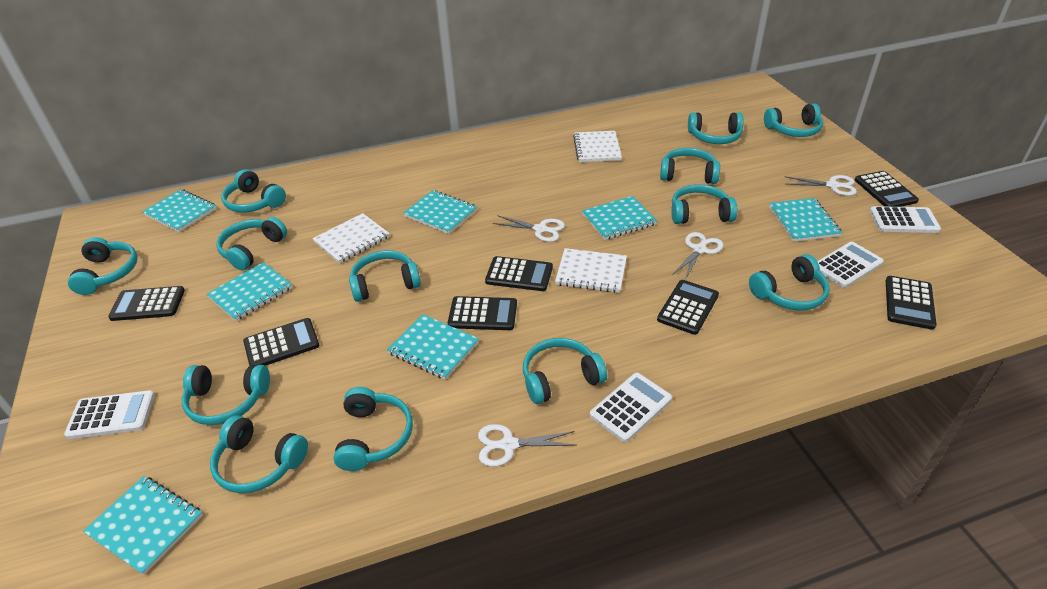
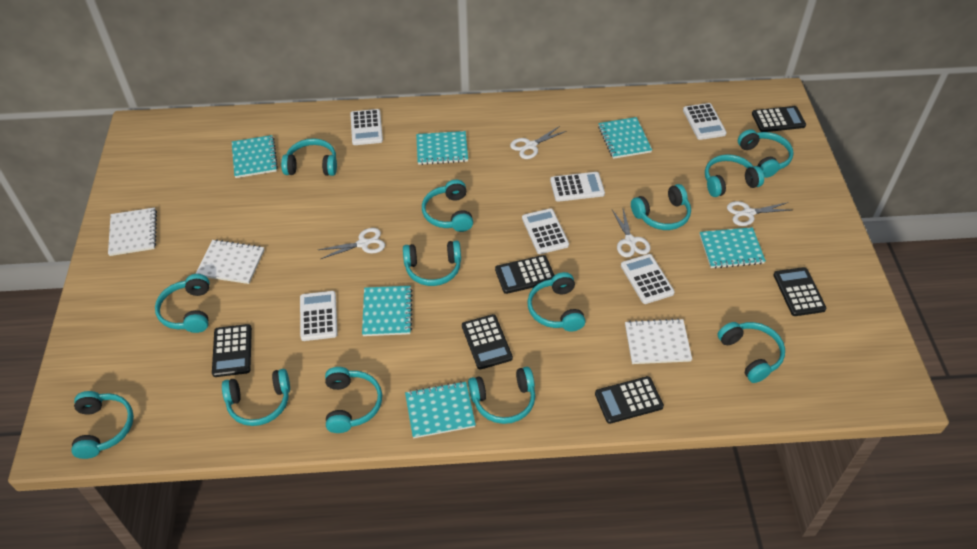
black calculator: 7 -> 6
turquoise notebook: 7 -> 6
white calculator: 4 -> 6

